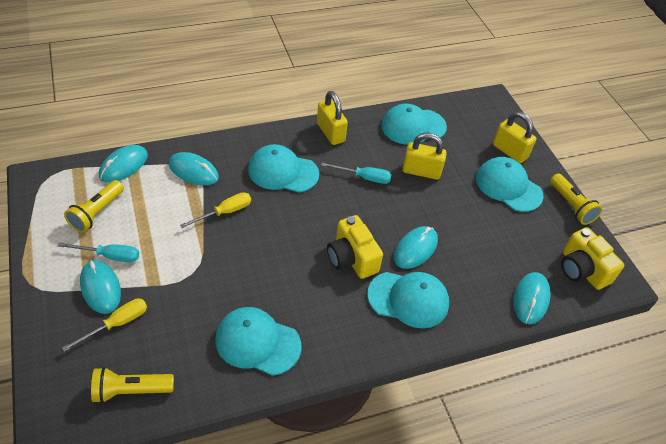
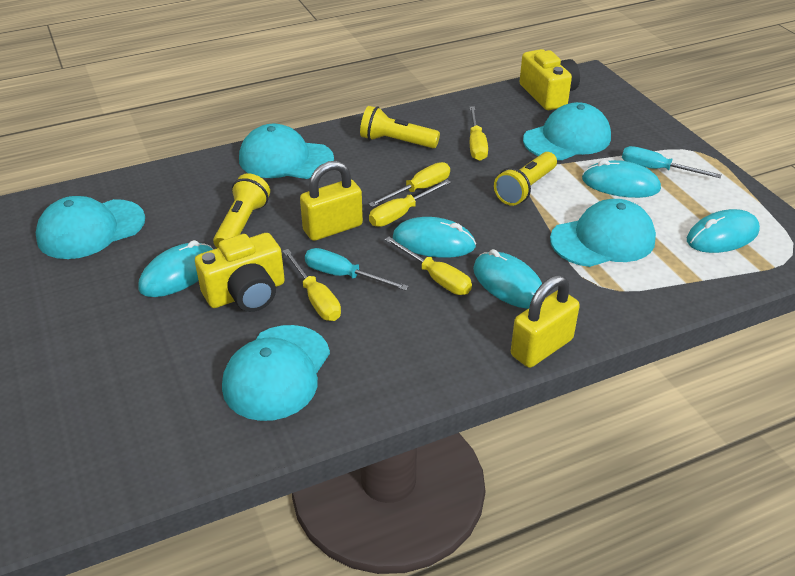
yellow padlock: 3 -> 2
yellow screwdriver: 2 -> 5

